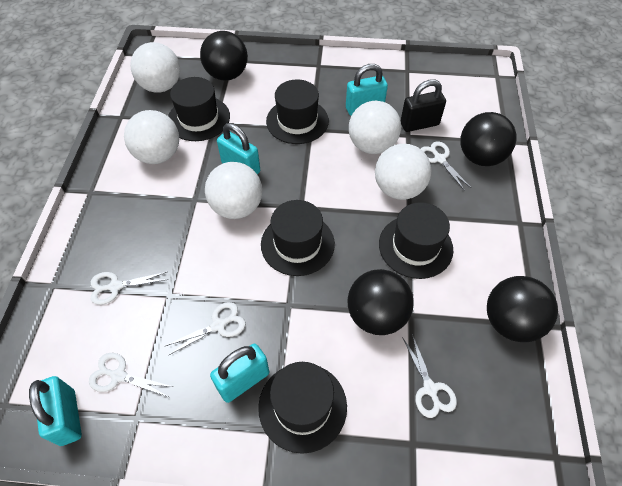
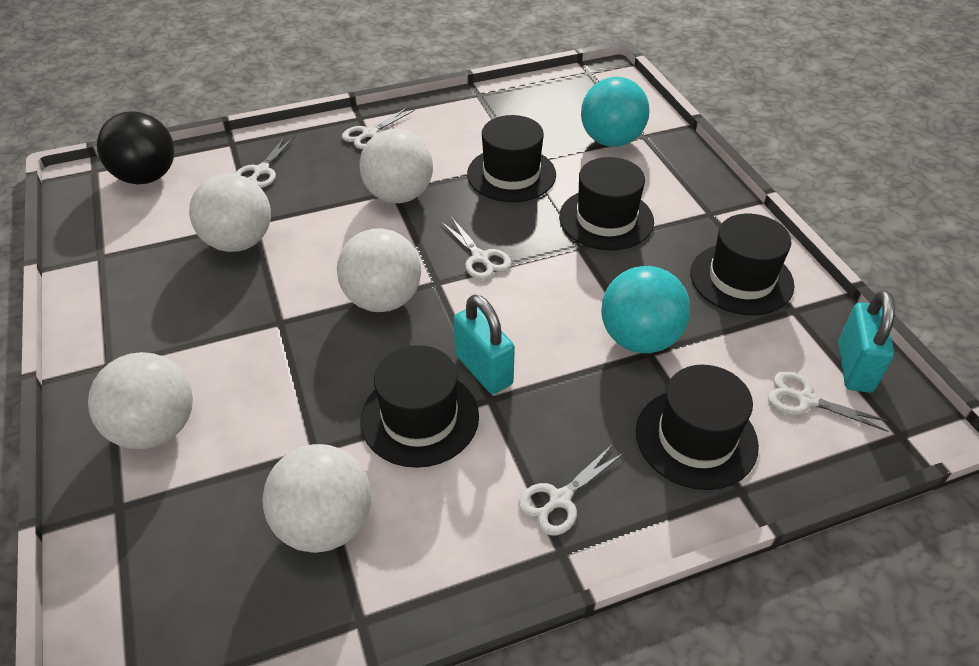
black ball: 4 -> 1
black padlock: 1 -> 0
turquoise ball: 0 -> 2
turquoise padlock: 4 -> 2

